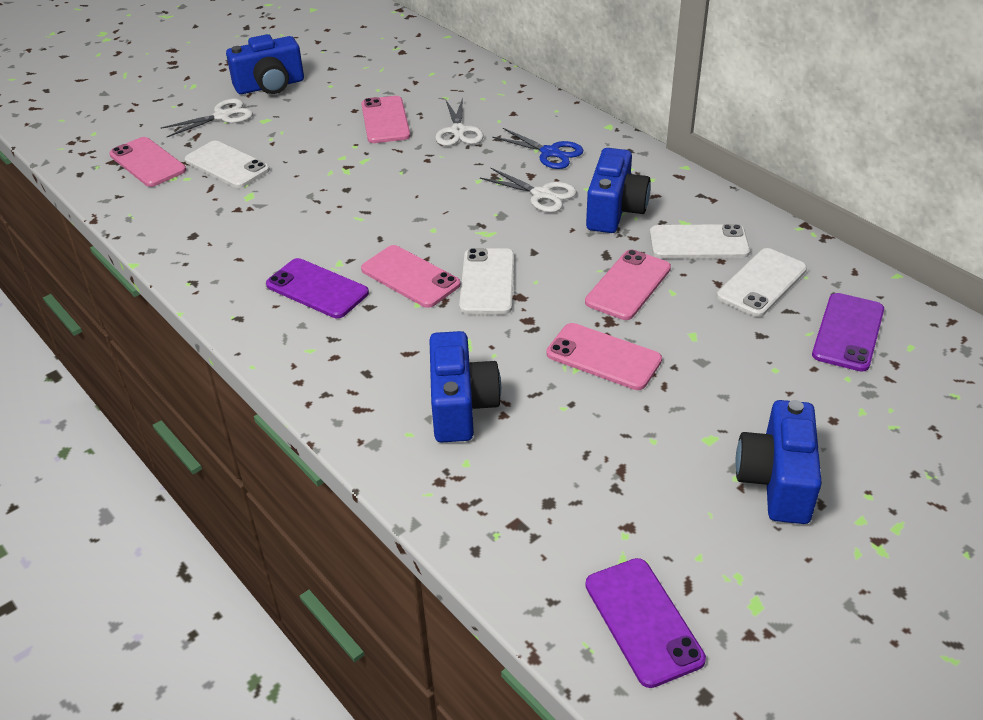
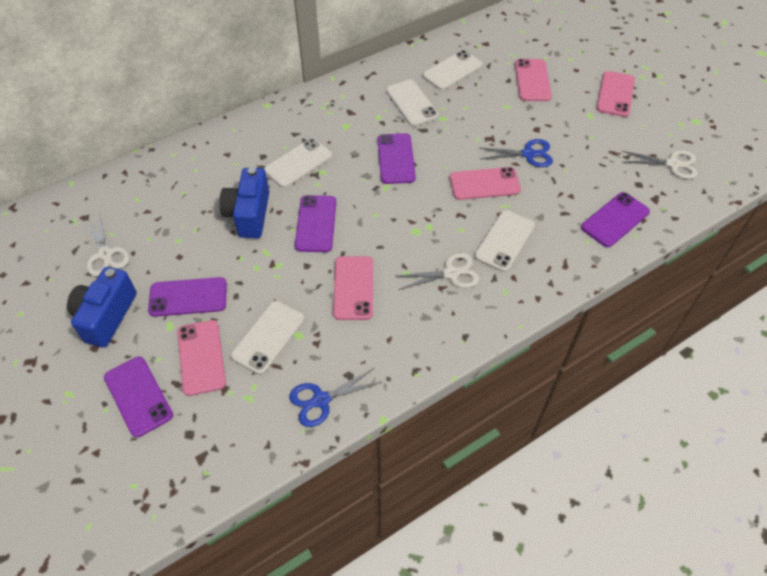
blue camera: 4 -> 2
blue scissors: 1 -> 2
purple phone: 3 -> 5
white phone: 4 -> 5

